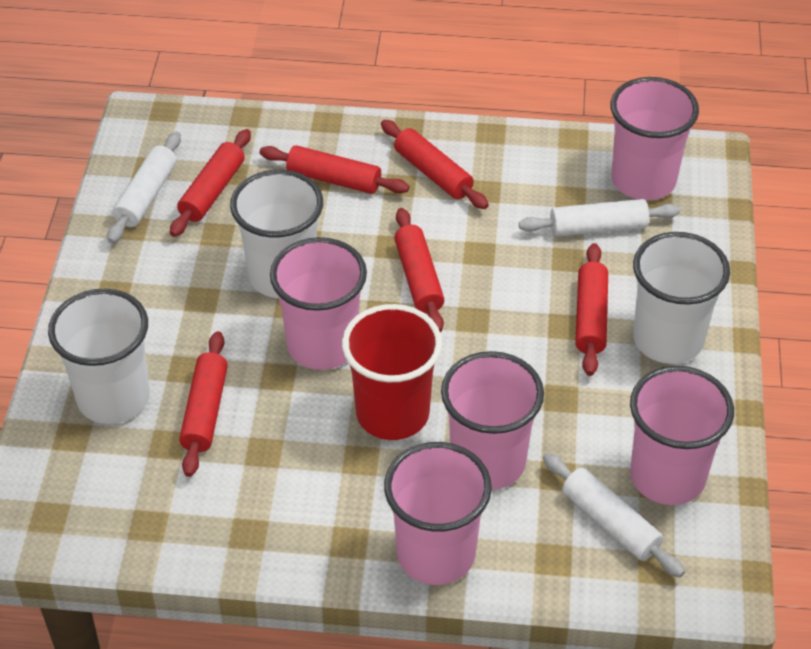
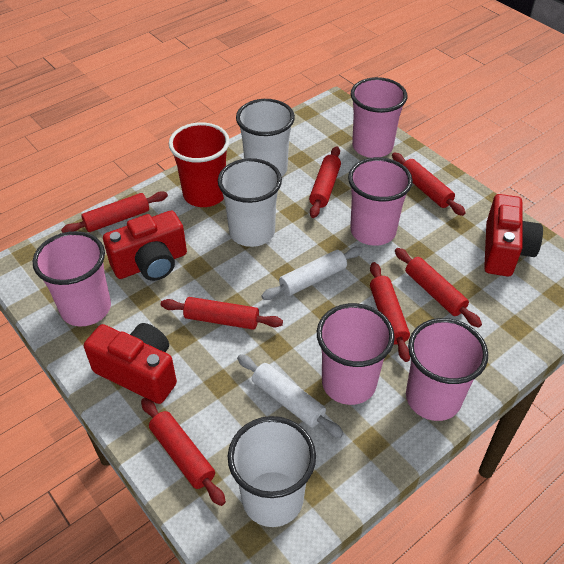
red camera: 0 -> 3
red rolling pin: 6 -> 7
white rolling pin: 3 -> 2

